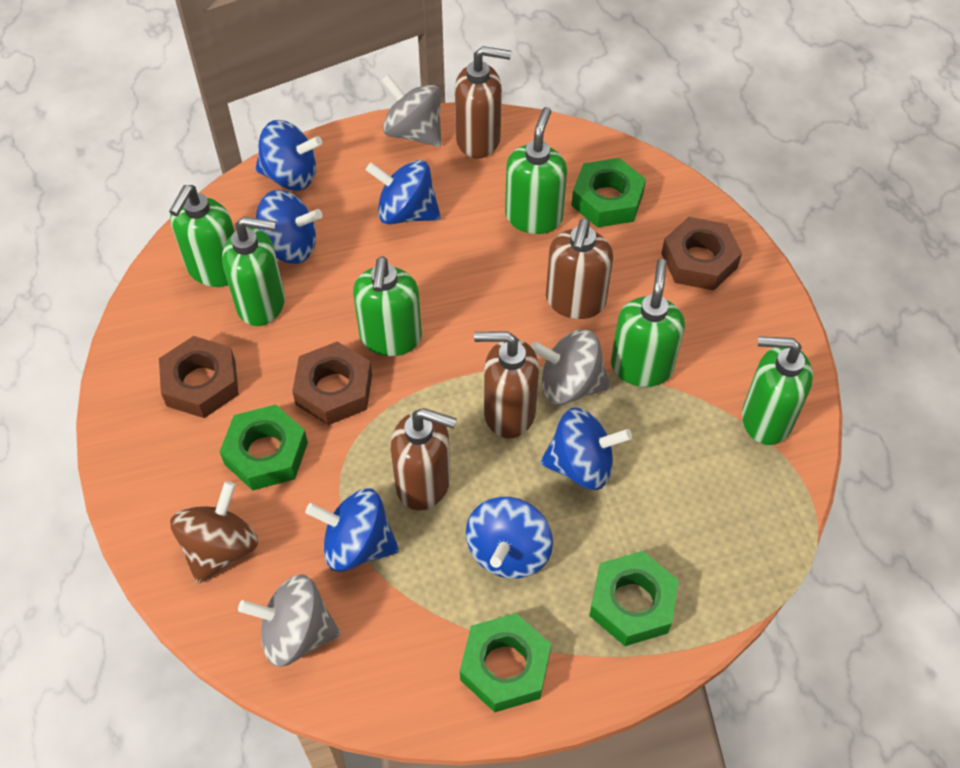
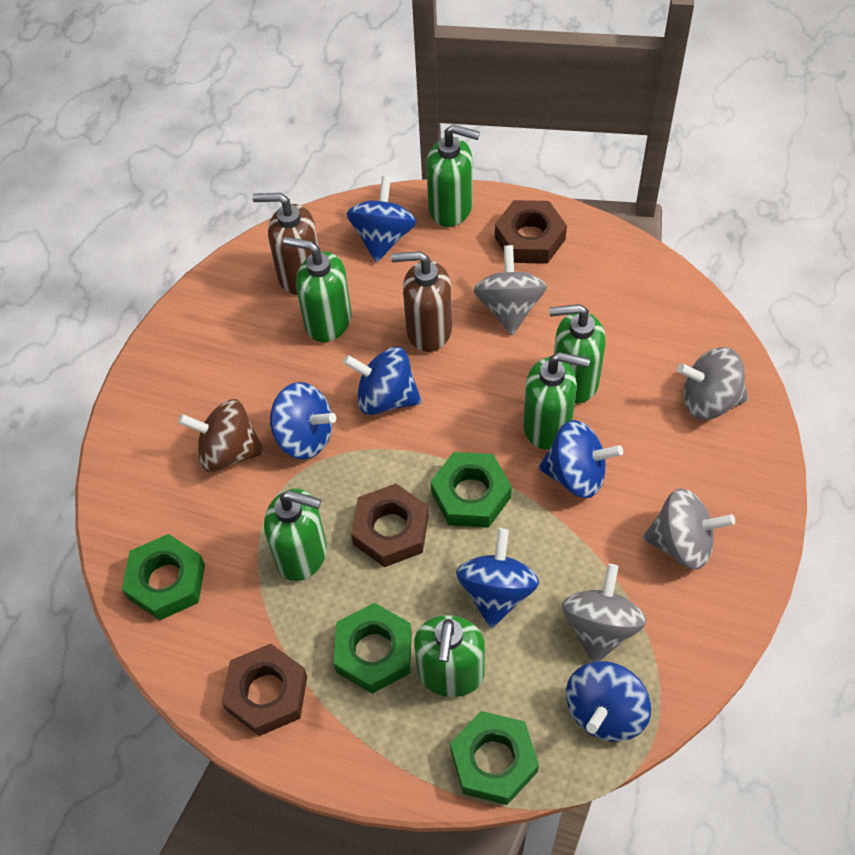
brown soap dispenser: 4 -> 2
grey spinning top: 3 -> 4

